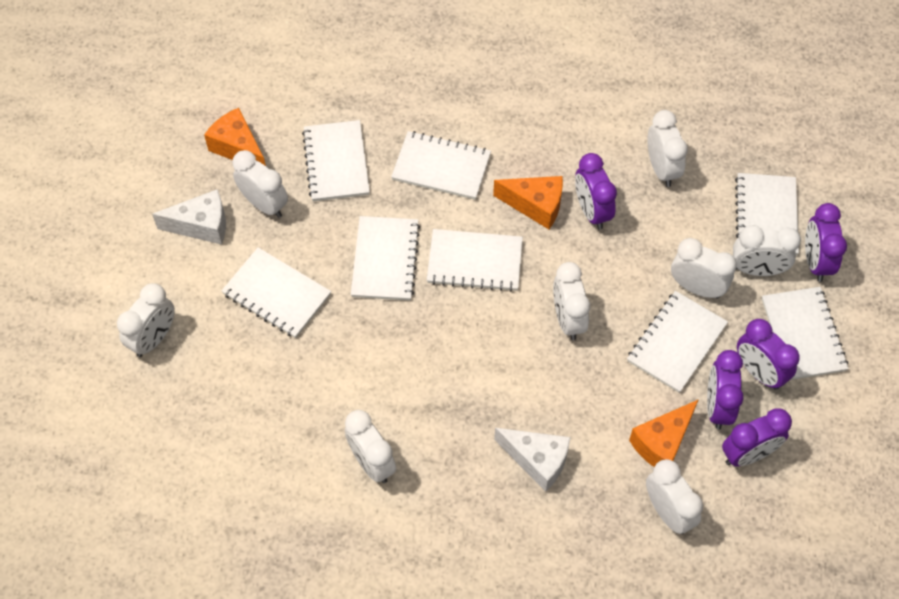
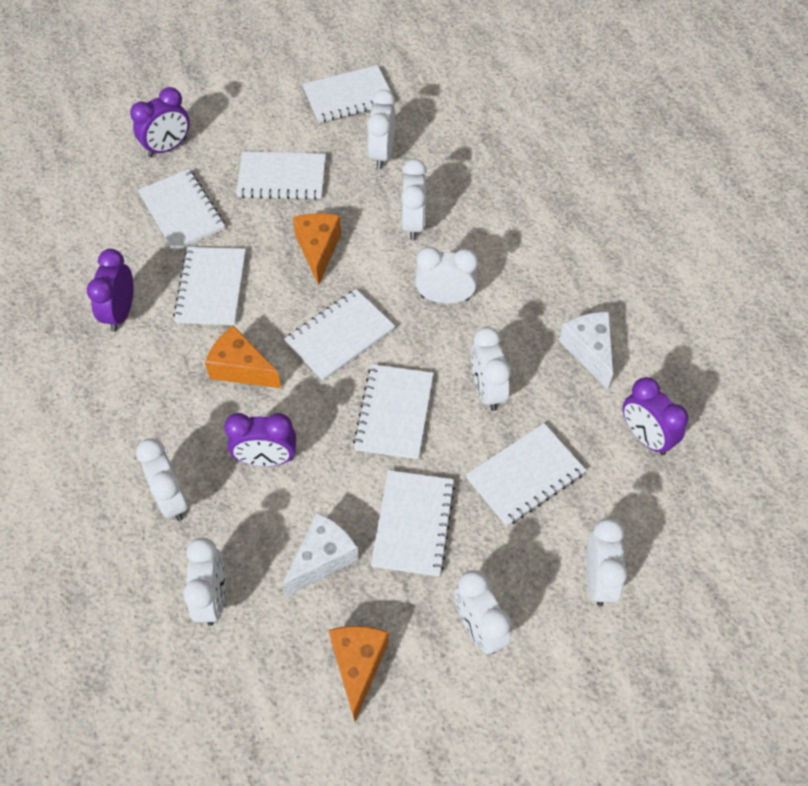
purple clock: 5 -> 4

